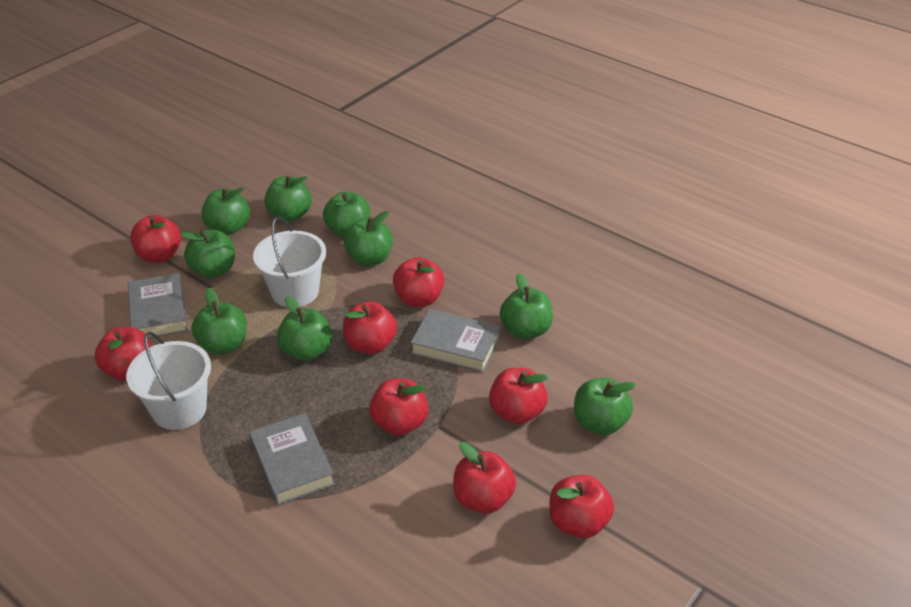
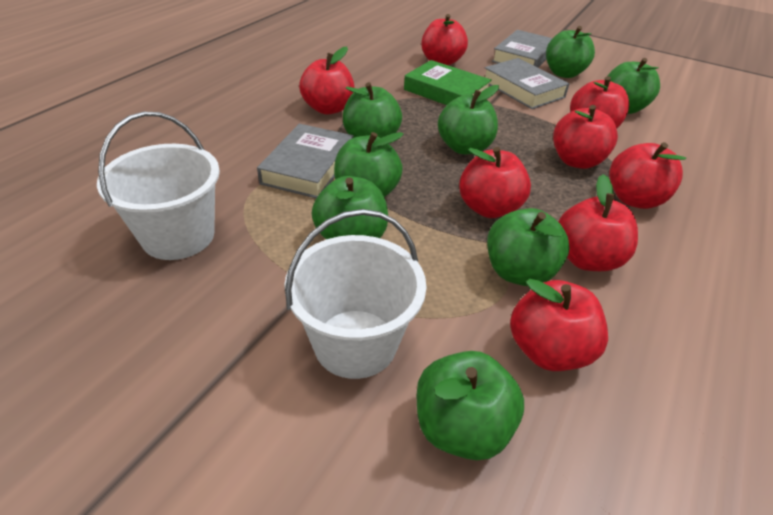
green apple: 9 -> 8
green book: 0 -> 1

